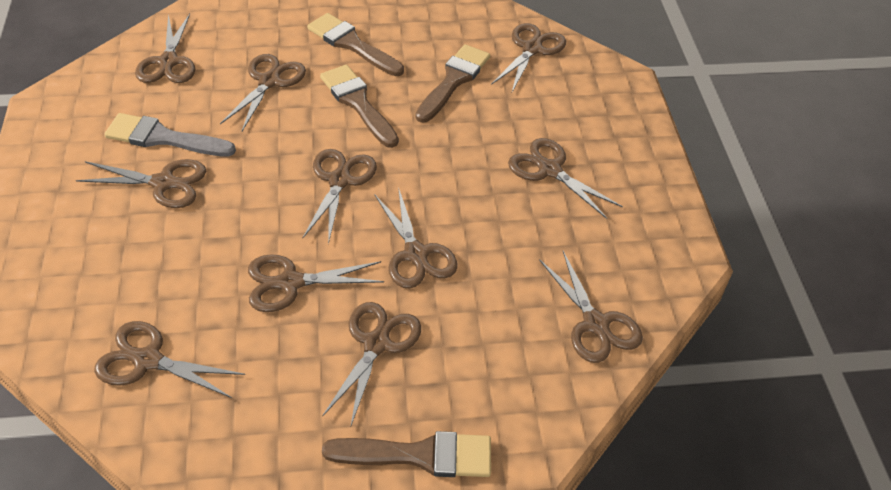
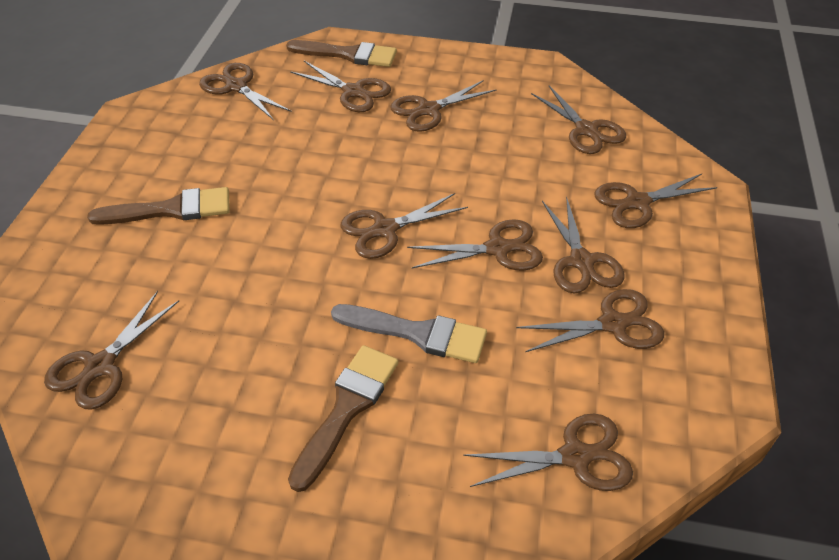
brown brush: 4 -> 3

